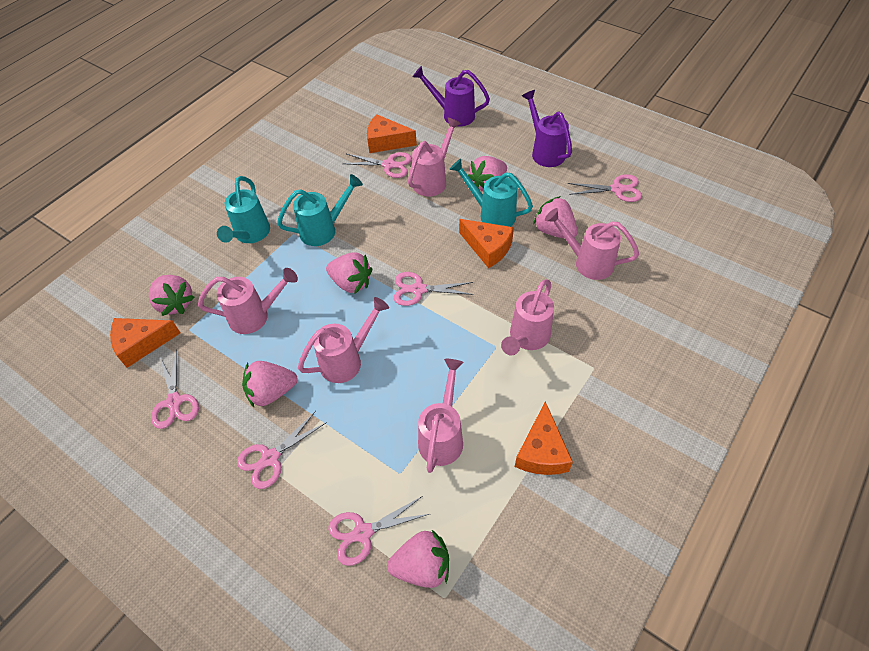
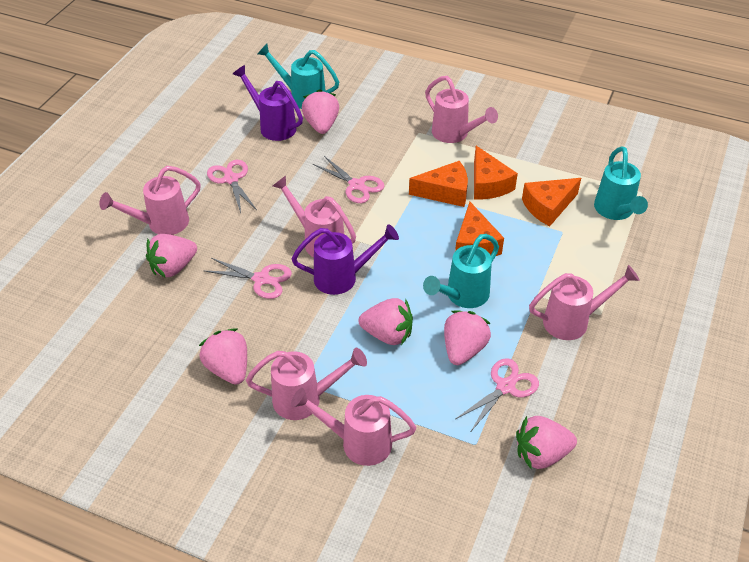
pink scissors: 6 -> 4

